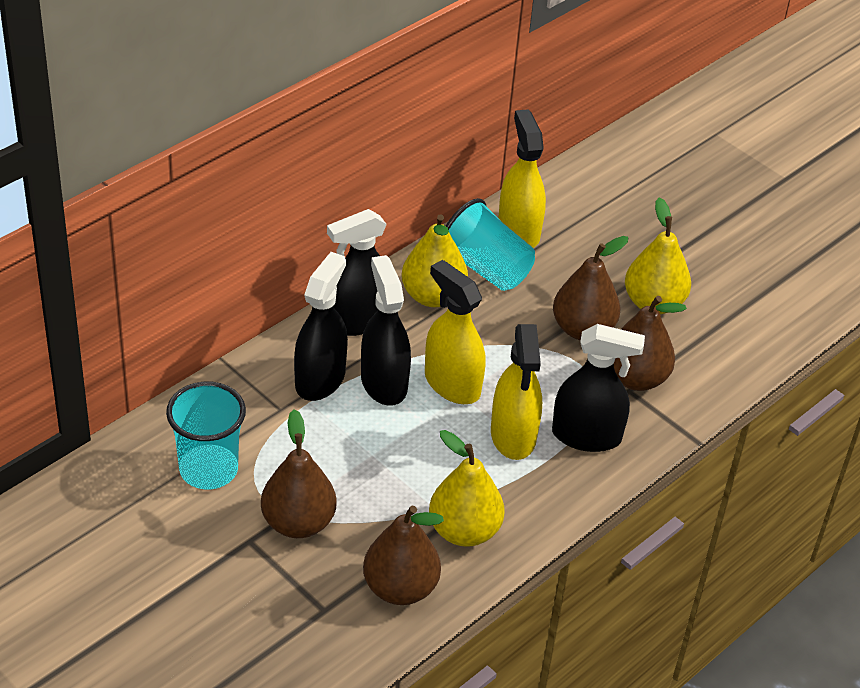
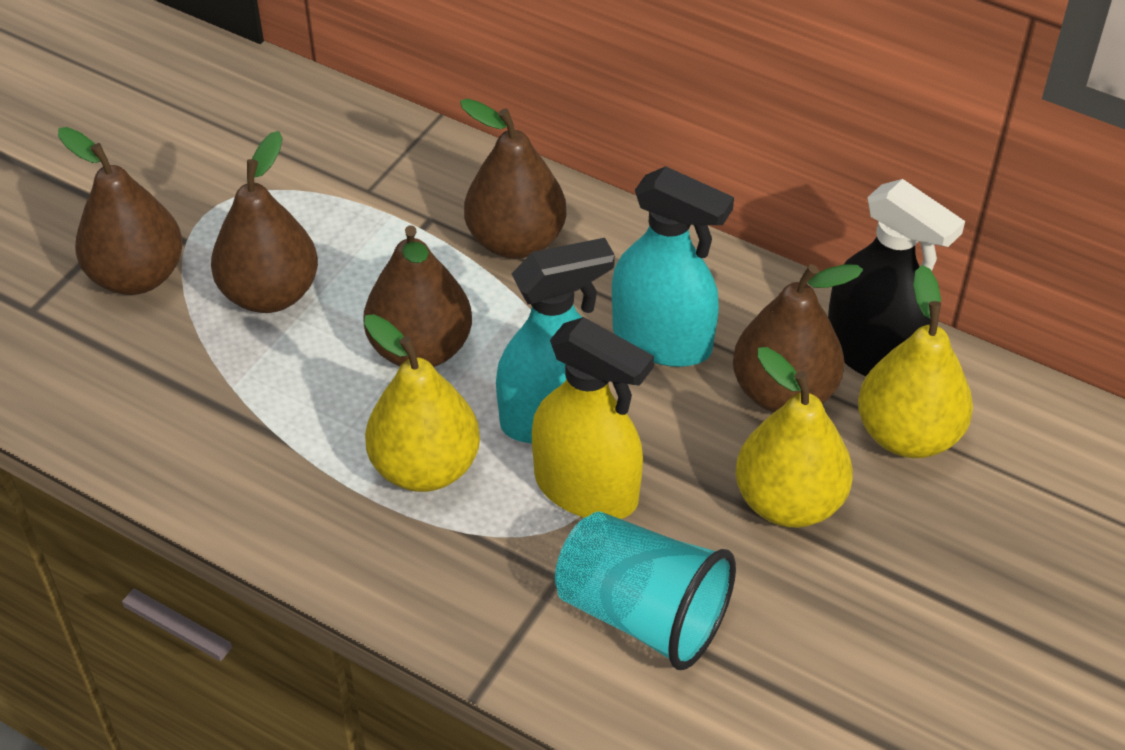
black spray bottle: 4 -> 1
brown pear: 4 -> 5
turquoise cup: 2 -> 1
turquoise spray bottle: 0 -> 2
yellow spray bottle: 3 -> 1

